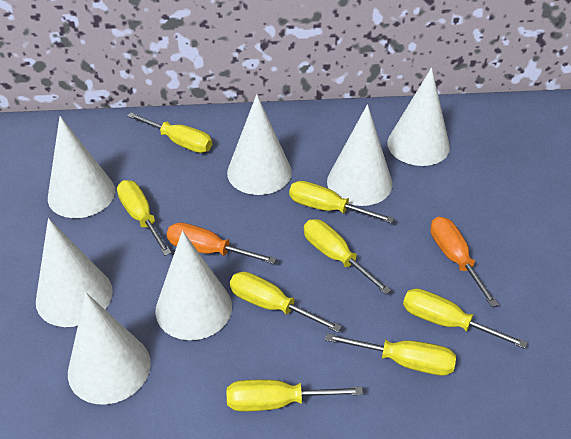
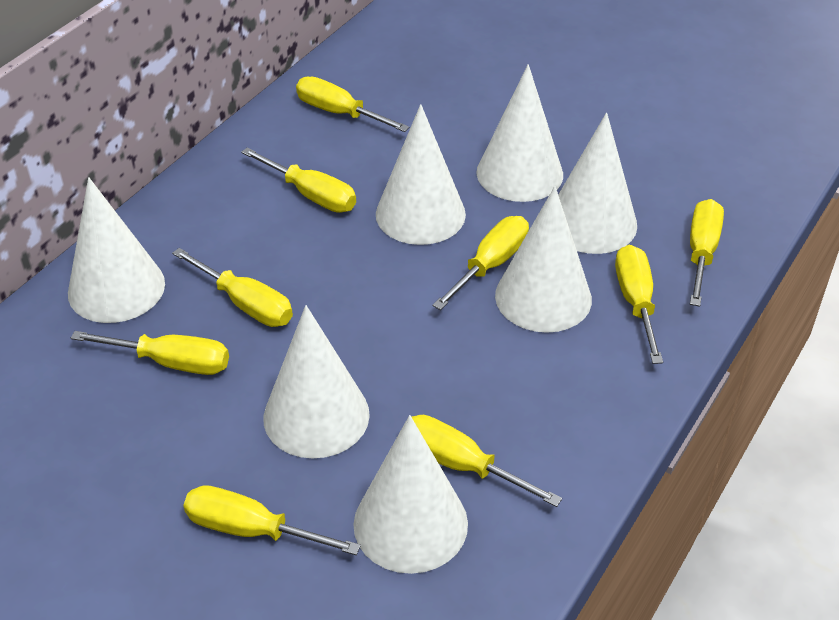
orange screwdriver: 2 -> 0
yellow screwdriver: 8 -> 9

